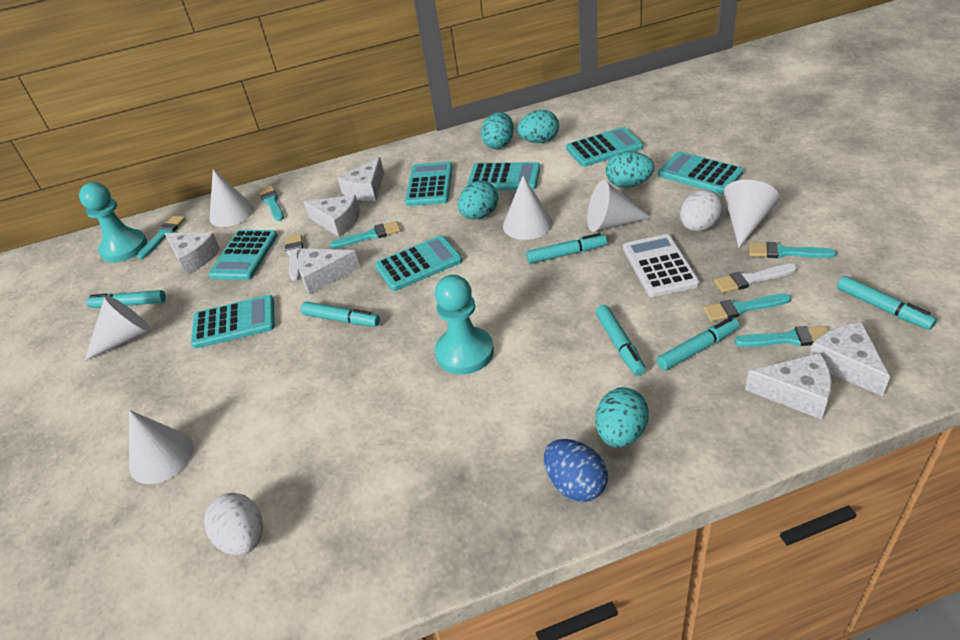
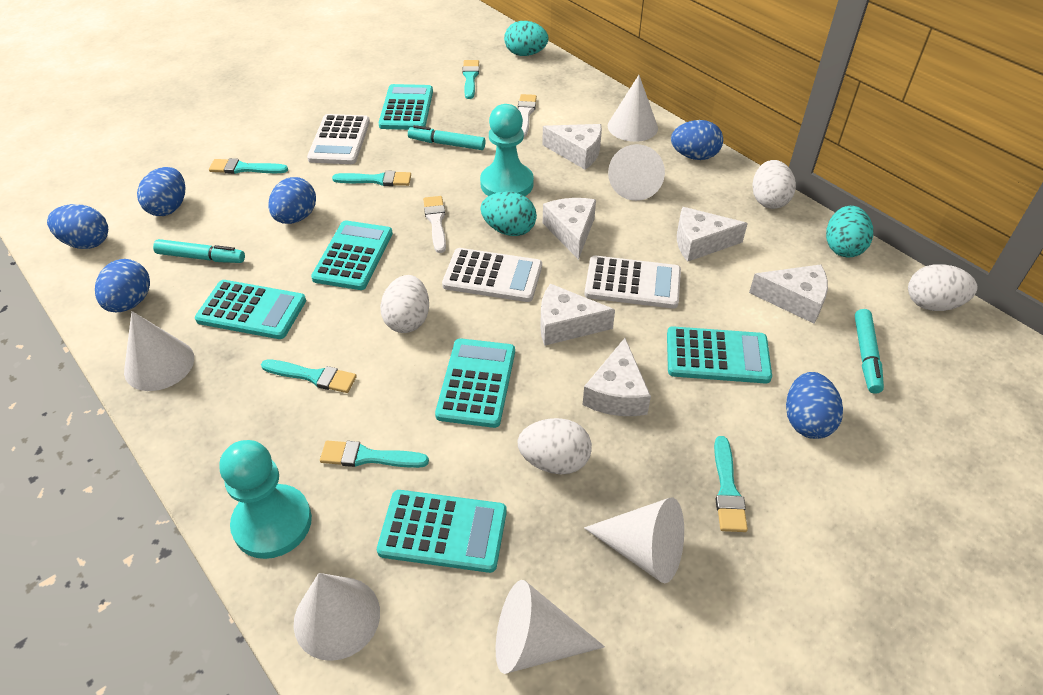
blue egg: 1 -> 6
turquoise calculator: 7 -> 6
turquoise egg: 5 -> 3
turquoise marker: 6 -> 3
white calculator: 1 -> 3
white egg: 2 -> 4

